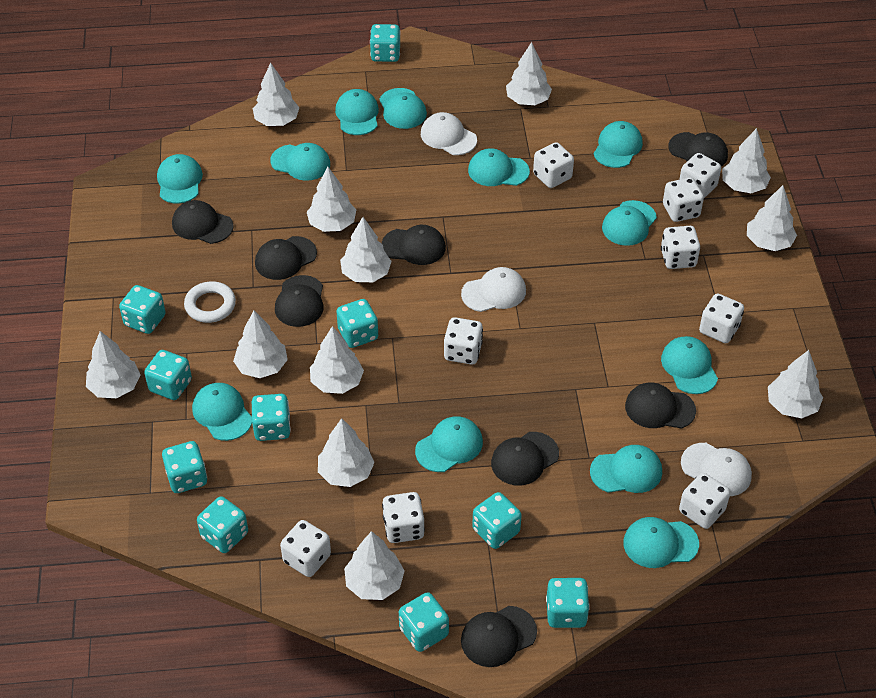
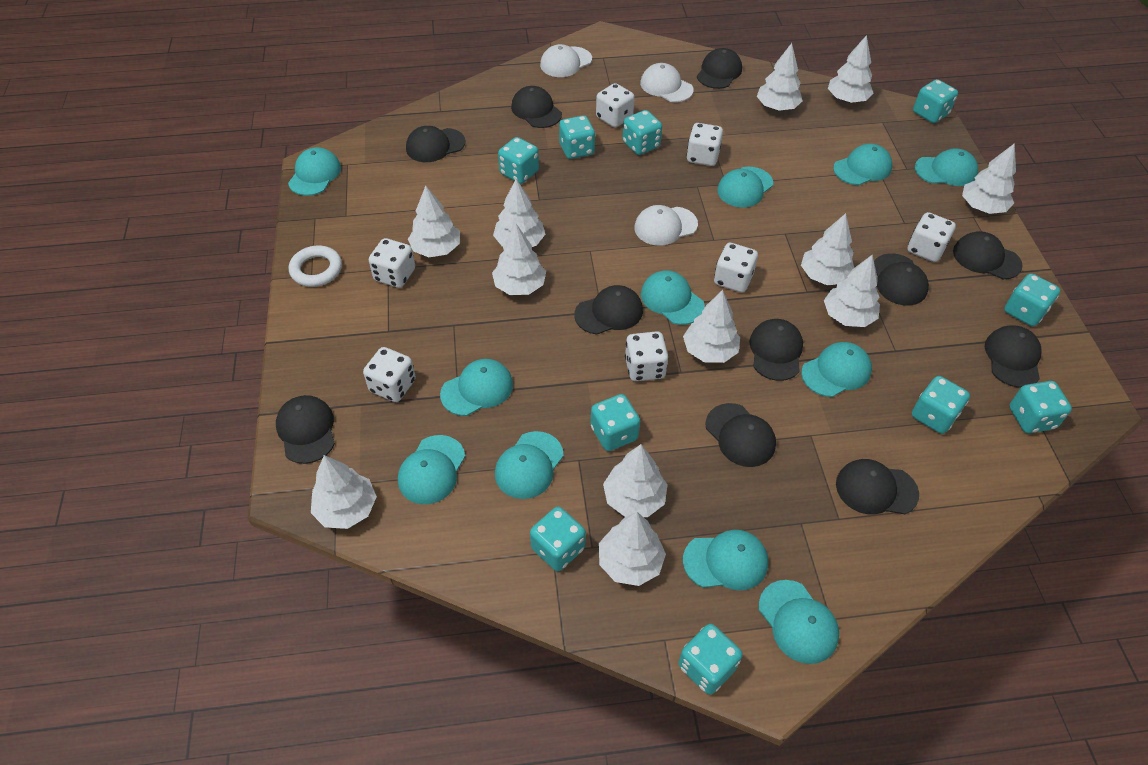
black cap: 8 -> 11
turquoise cap: 12 -> 11
white dice: 9 -> 7

